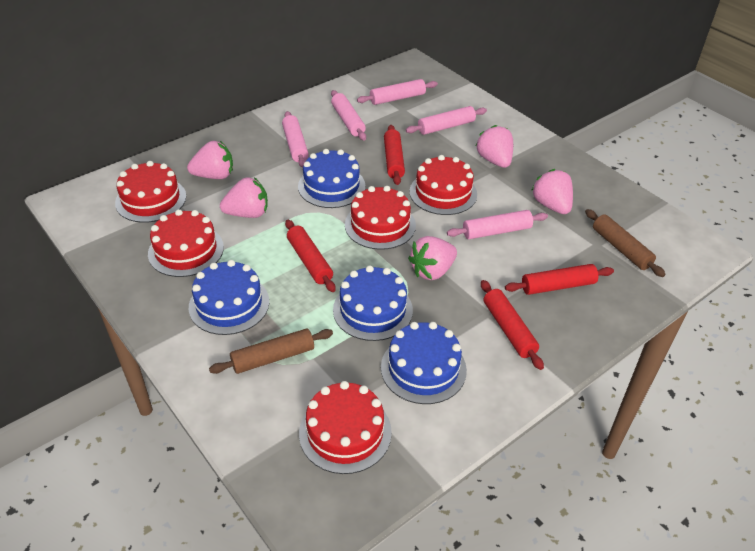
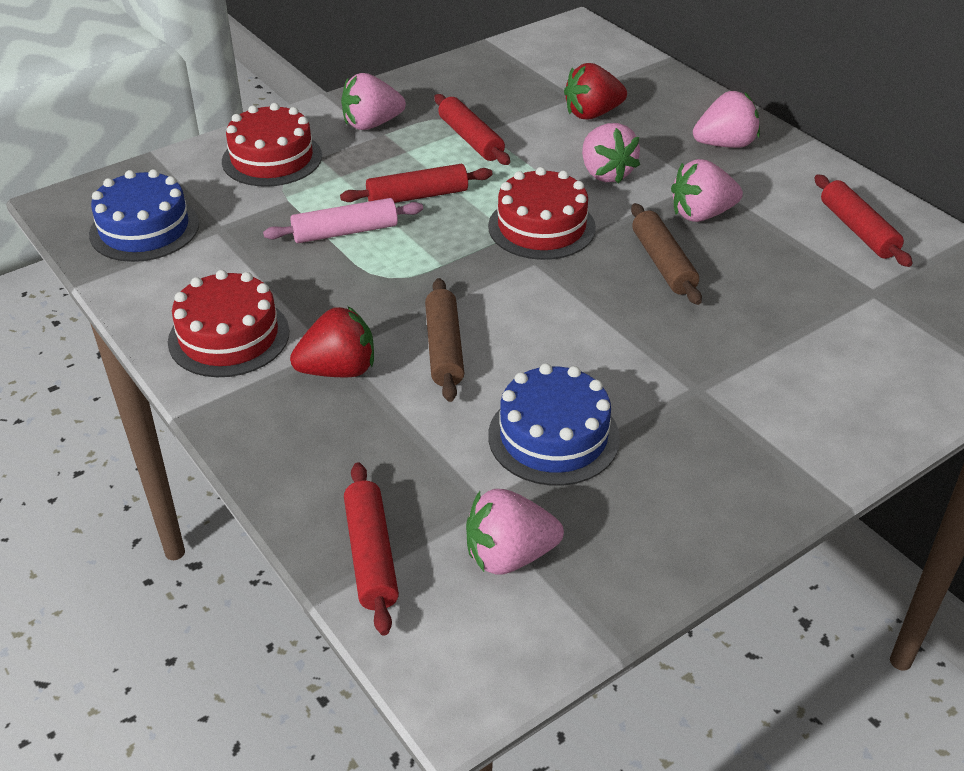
blue cake: 4 -> 2
pink rolling pin: 5 -> 1
red cake: 5 -> 3
red strawberry: 0 -> 2

